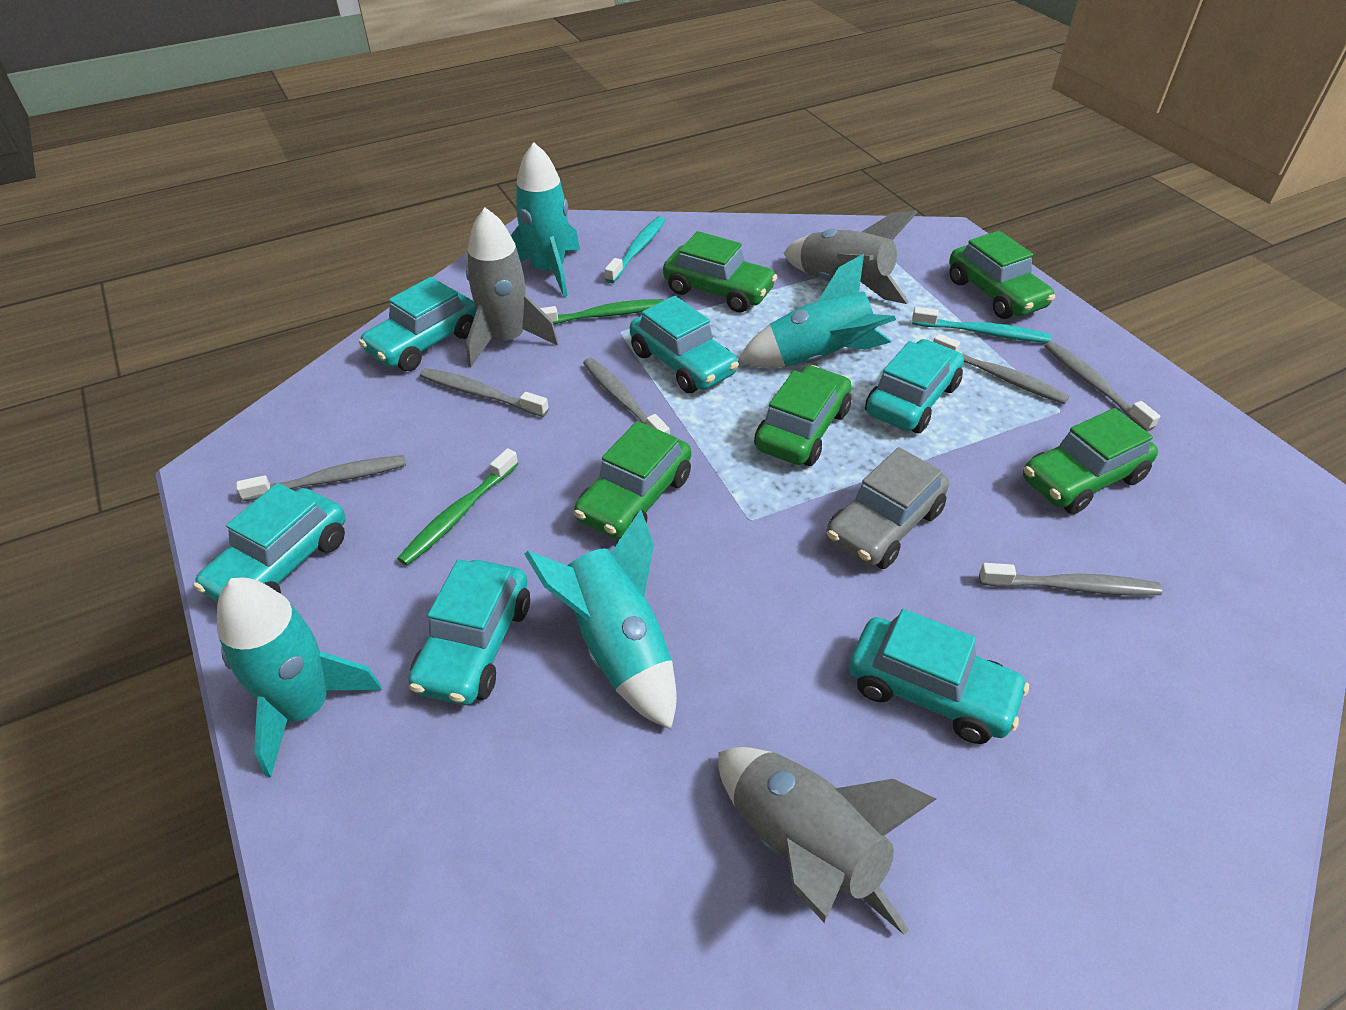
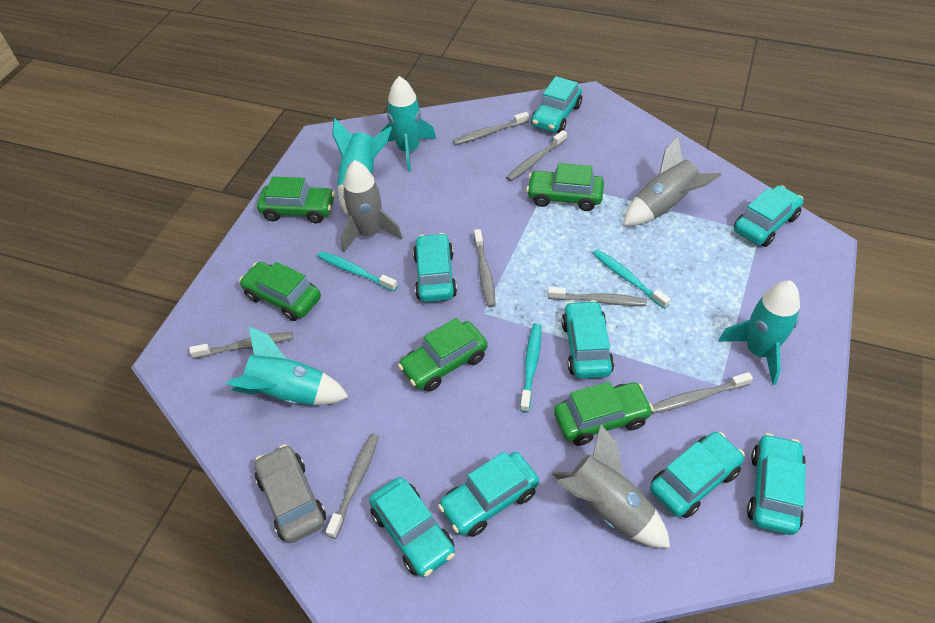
green toothbrush: 2 -> 0
grey toothbrush: 6 -> 7
turquoise car: 6 -> 8
turquoise toothbrush: 2 -> 3

